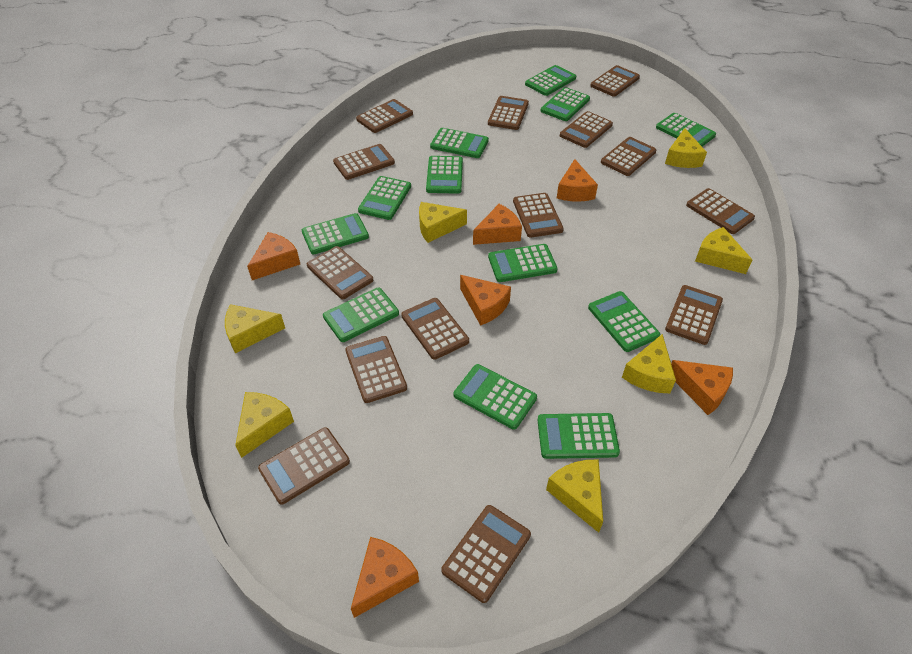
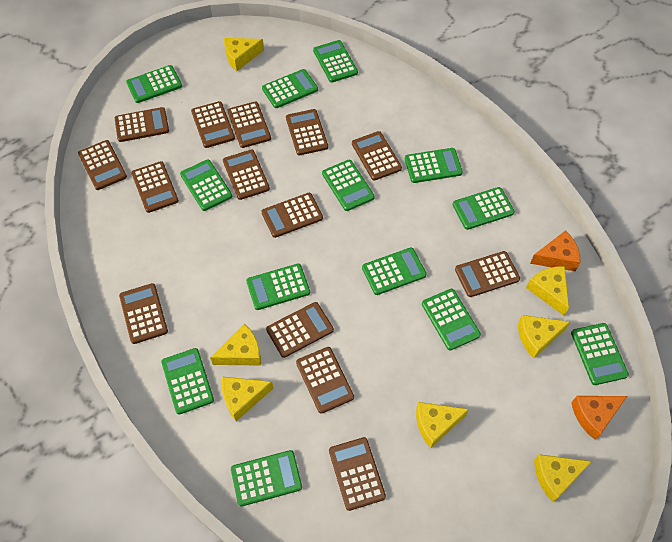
green calculator: 12 -> 13
orange cheese: 6 -> 2

